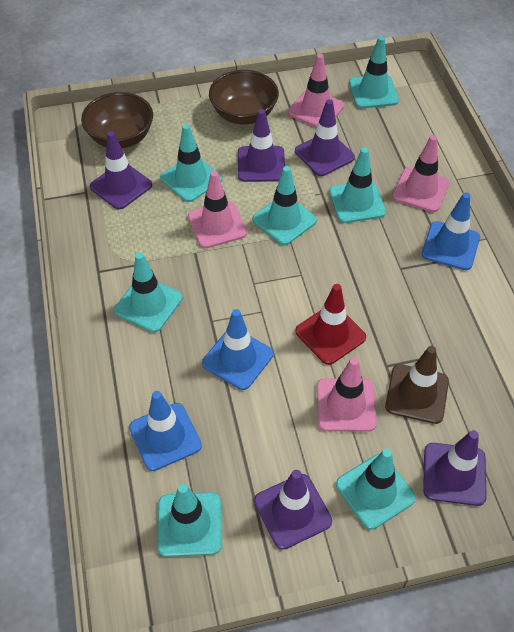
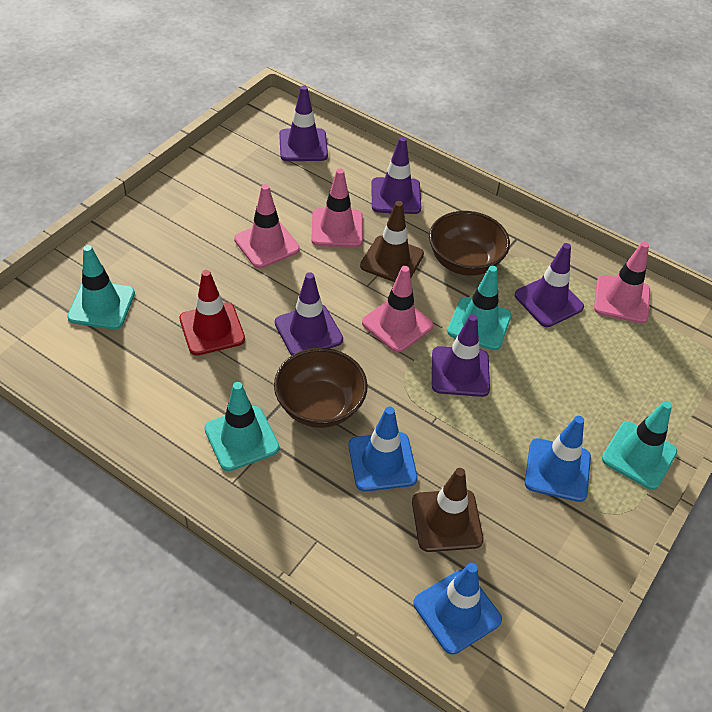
brown traffic cone: 1 -> 2
turquoise traffic cone: 7 -> 4

